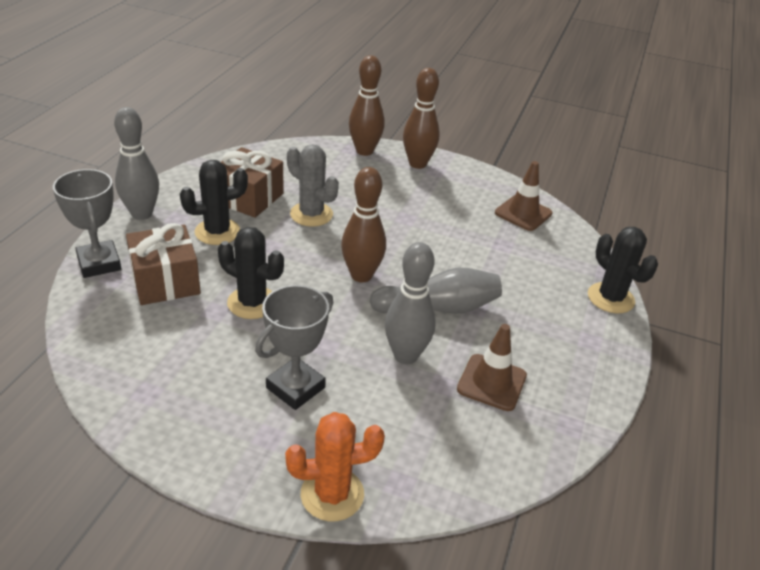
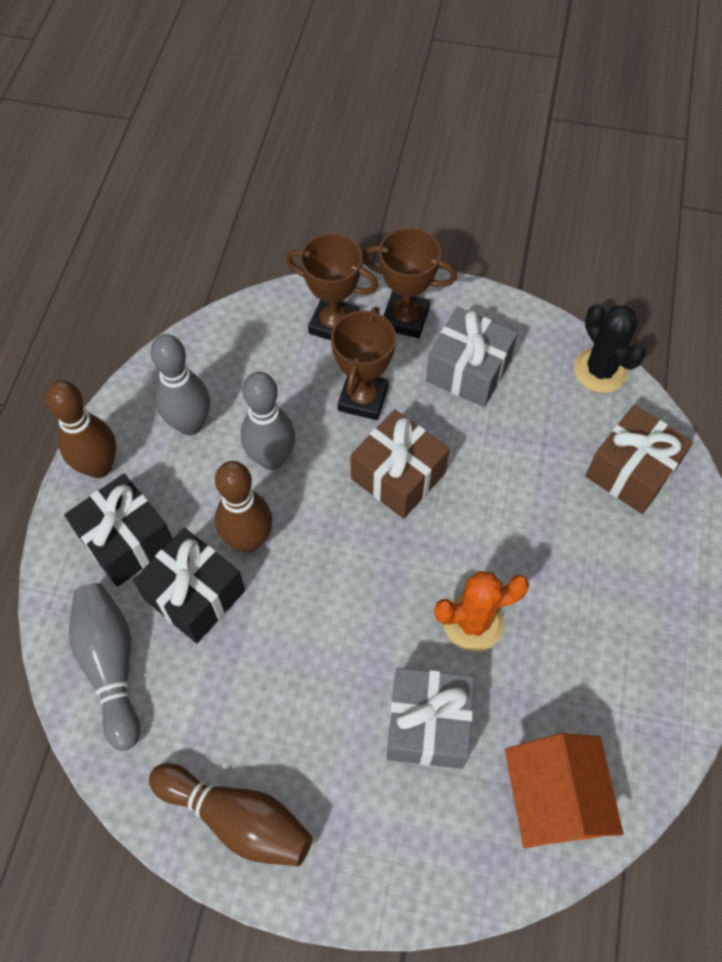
black cactus: 3 -> 1
black gift: 0 -> 2
brown traffic cone: 2 -> 0
brown trophy: 0 -> 3
grey cactus: 1 -> 0
grey gift: 0 -> 2
grey trophy: 2 -> 0
orange house: 0 -> 1

